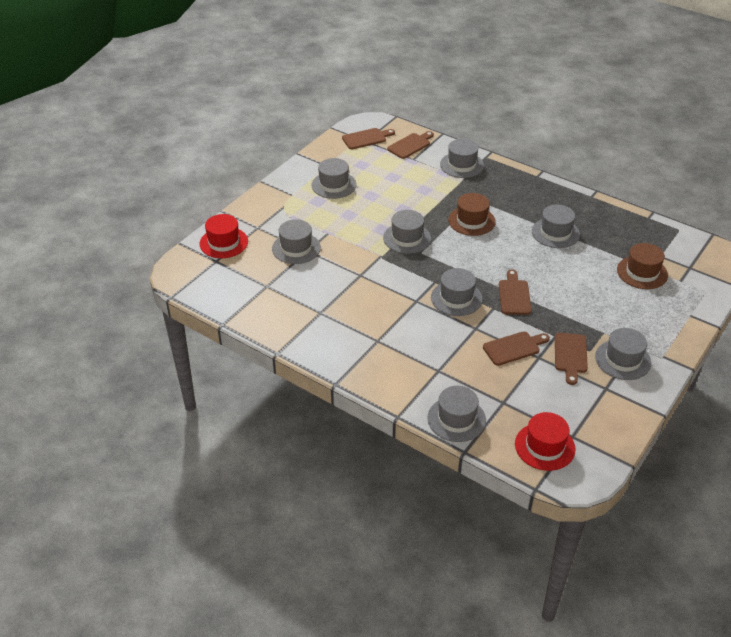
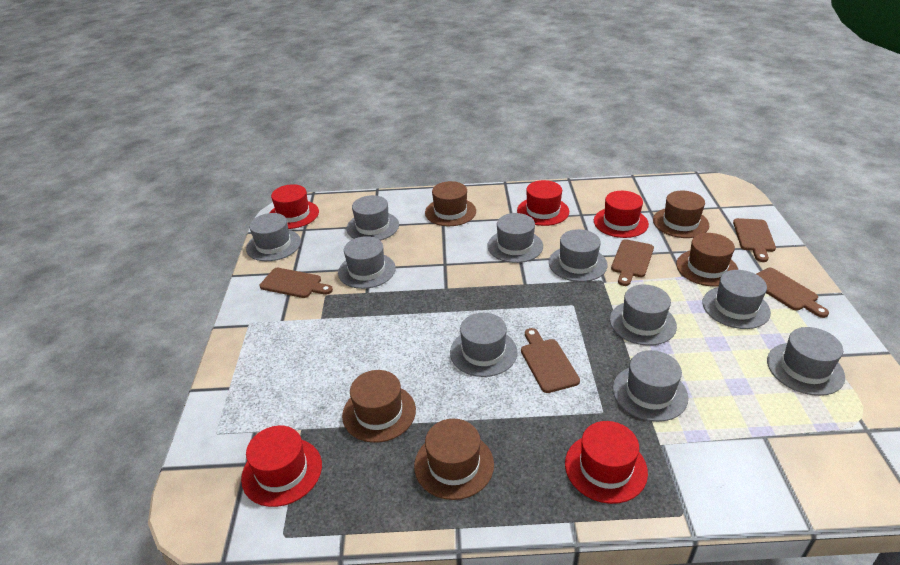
brown hat: 2 -> 5
grey hat: 8 -> 10
red hat: 2 -> 5

